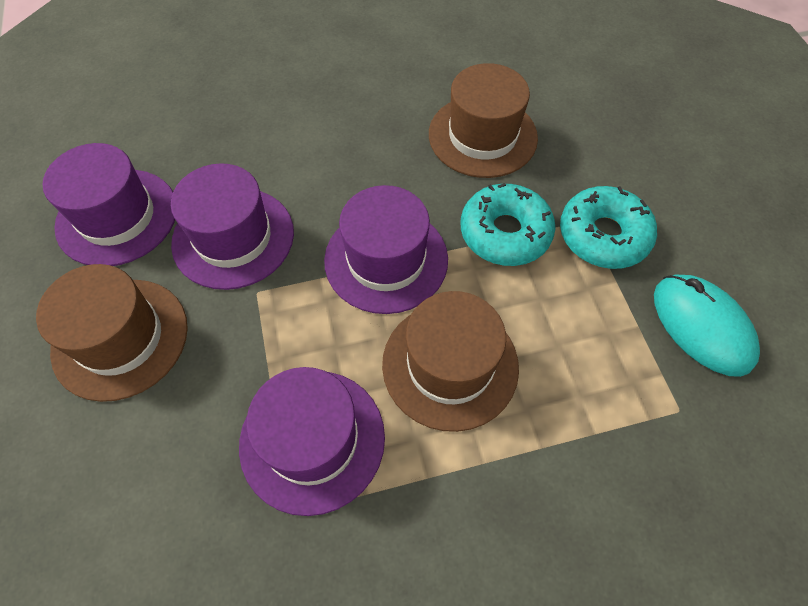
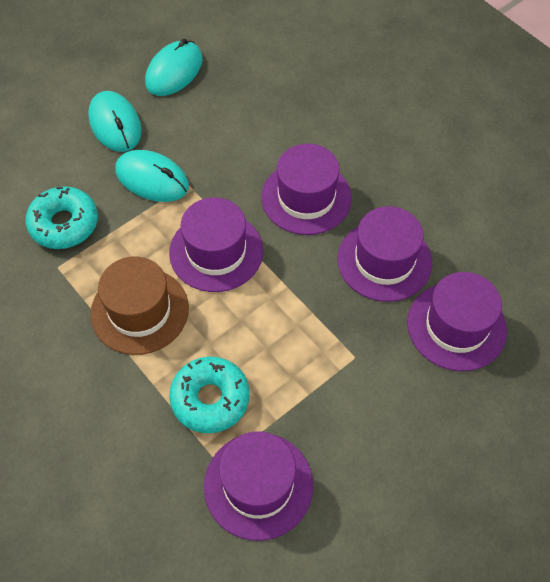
brown hat: 3 -> 1
purple hat: 4 -> 5
turquoise mouse: 1 -> 3

